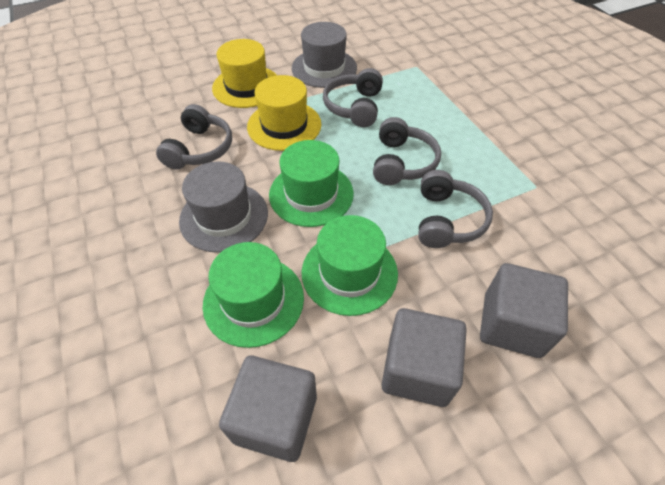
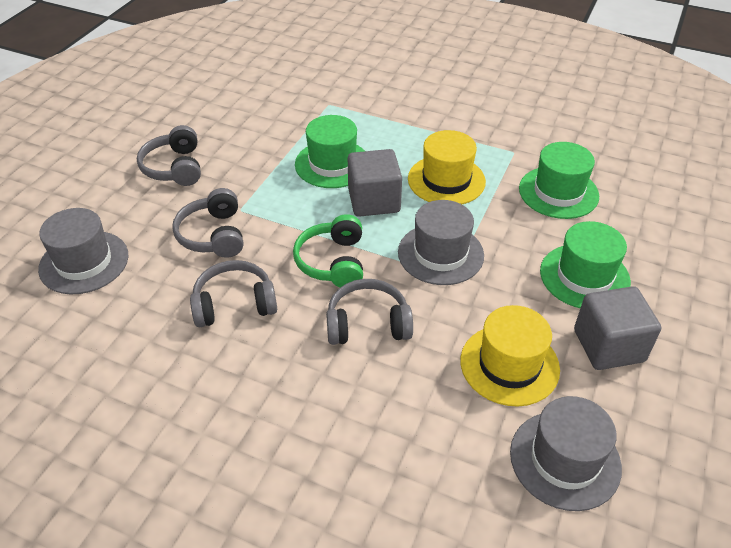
green headphones: 0 -> 1
grey cube: 3 -> 2
grey hat: 2 -> 3

